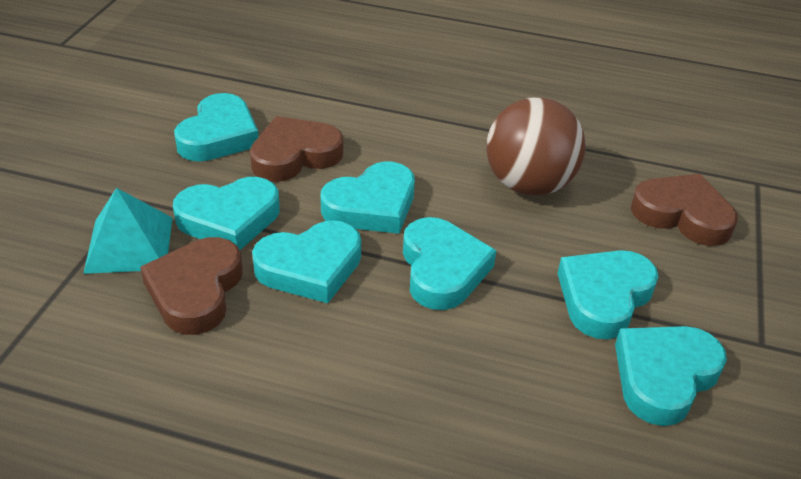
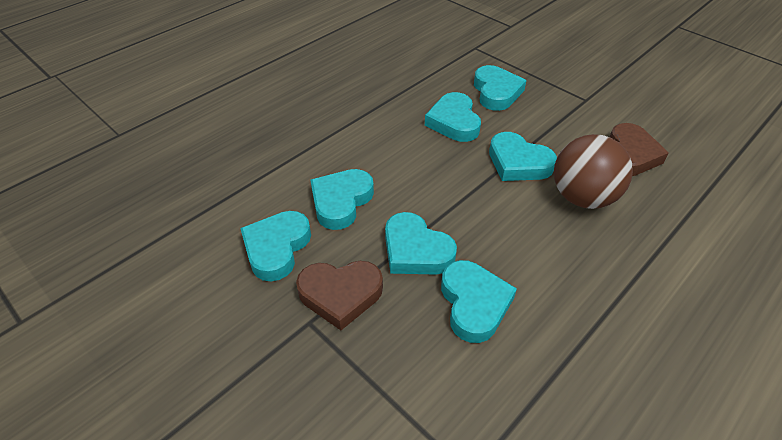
brown heart: 3 -> 2
turquoise pyramid: 1 -> 0

